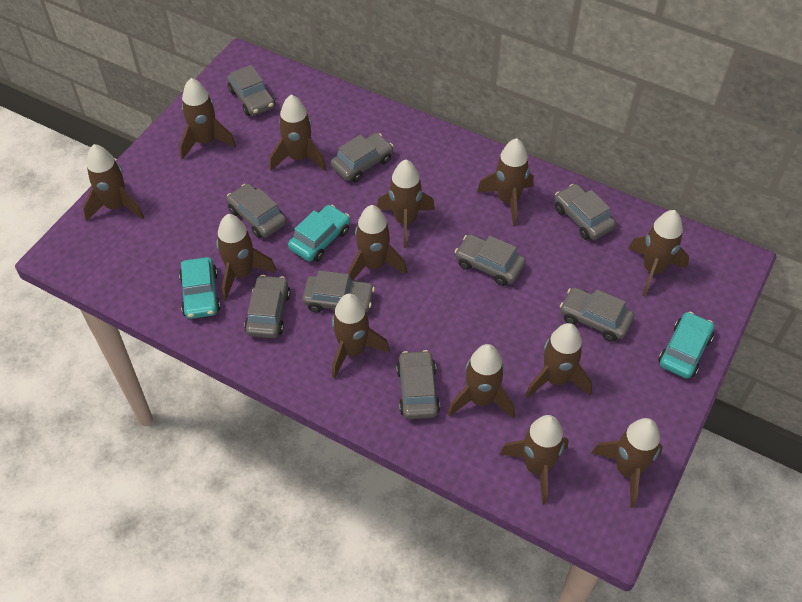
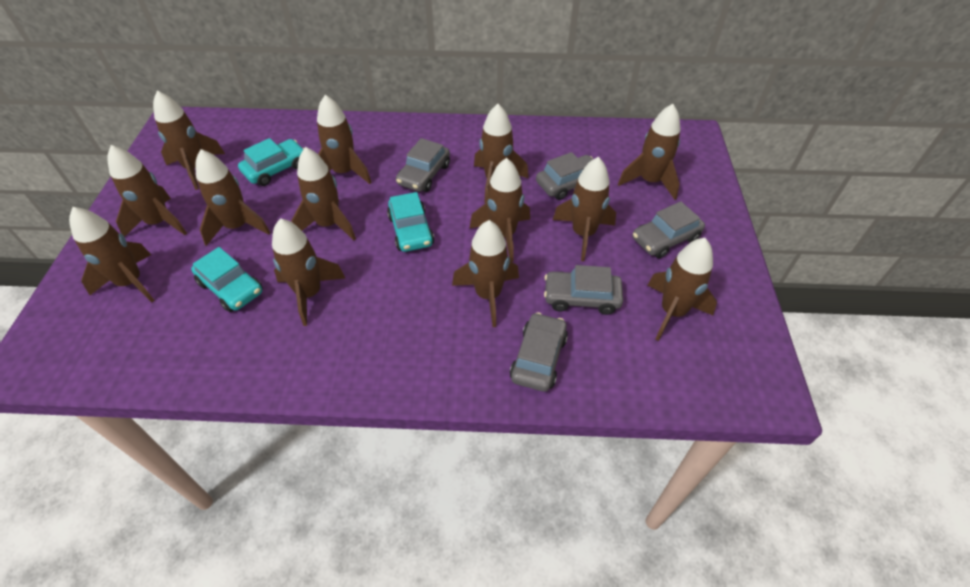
grey car: 9 -> 5

